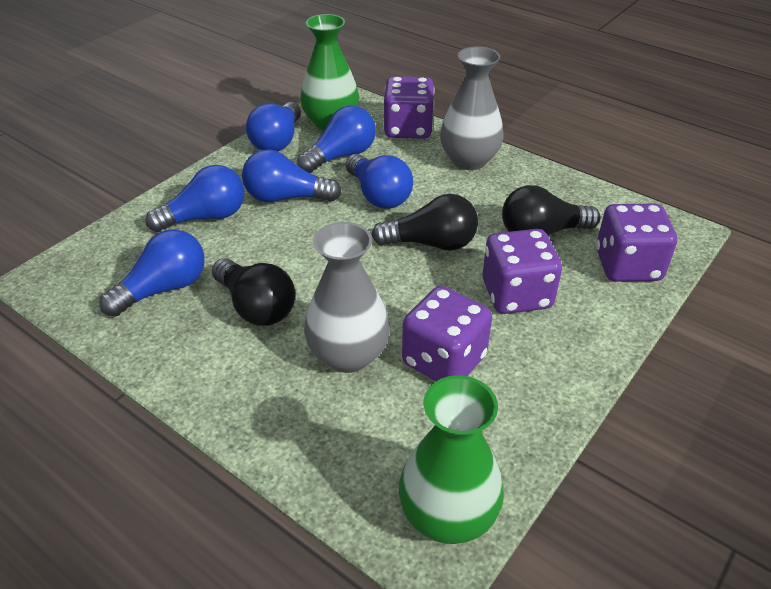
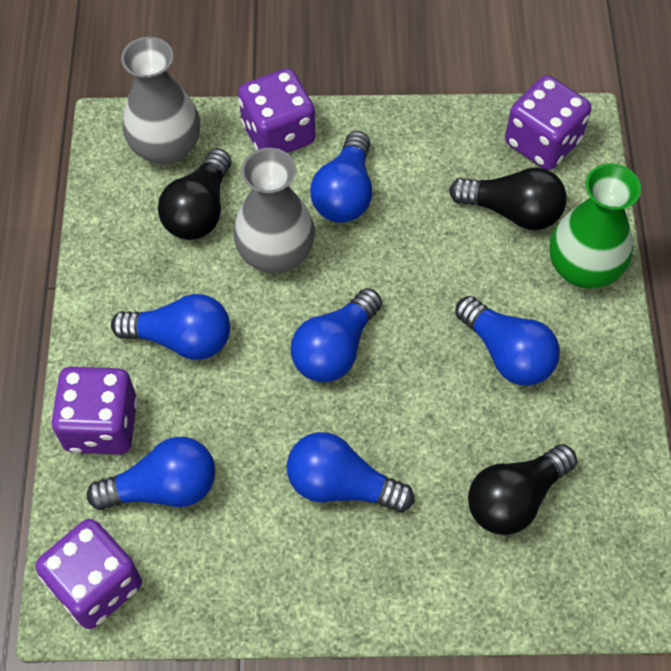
green vase: 2 -> 1

